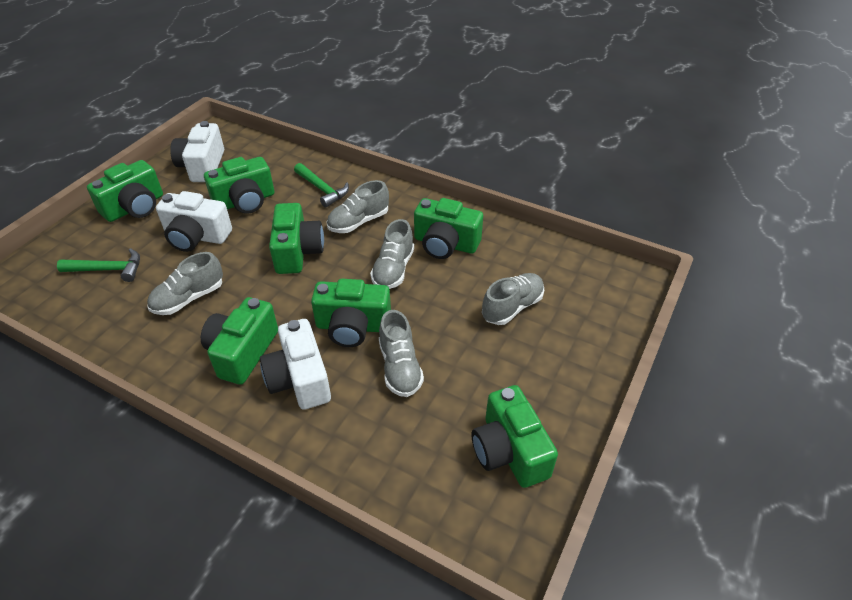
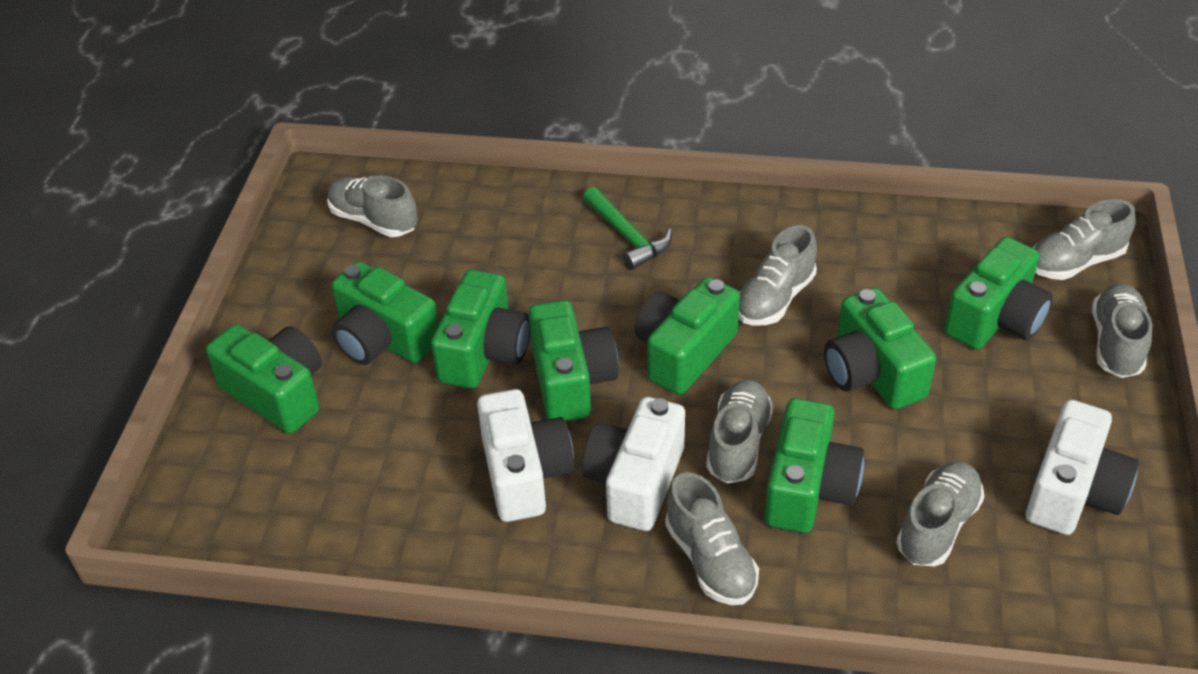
green camera: 7 -> 8
green hammer: 2 -> 1
grey shoe: 5 -> 7

